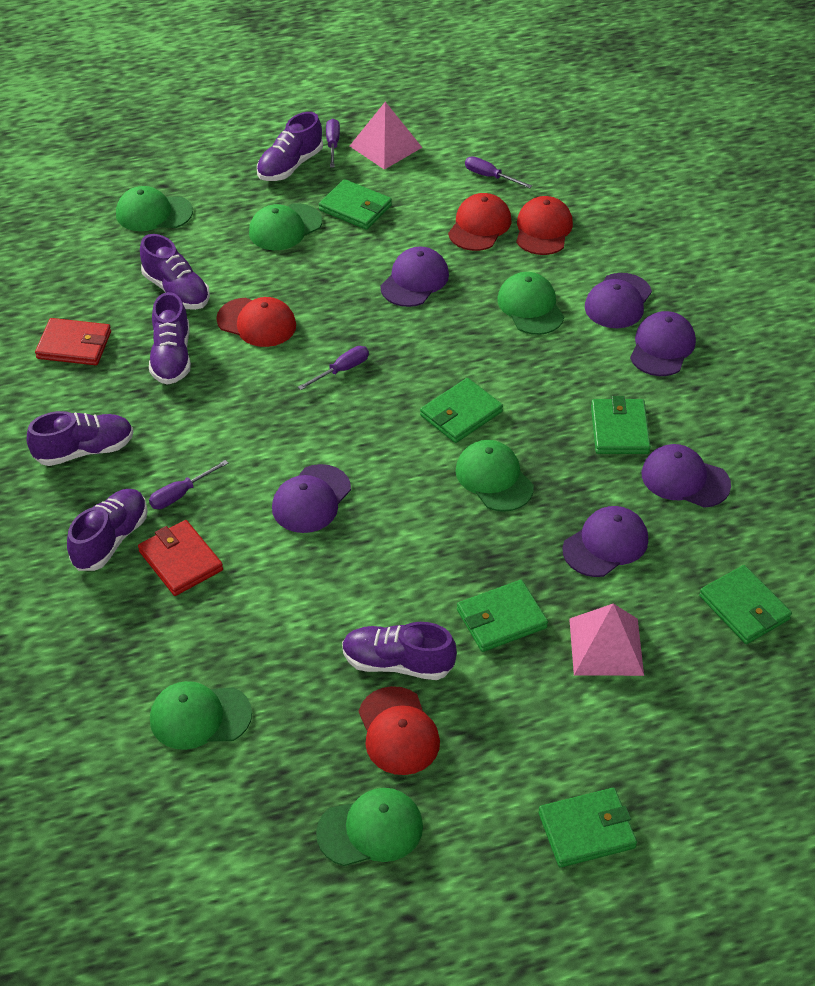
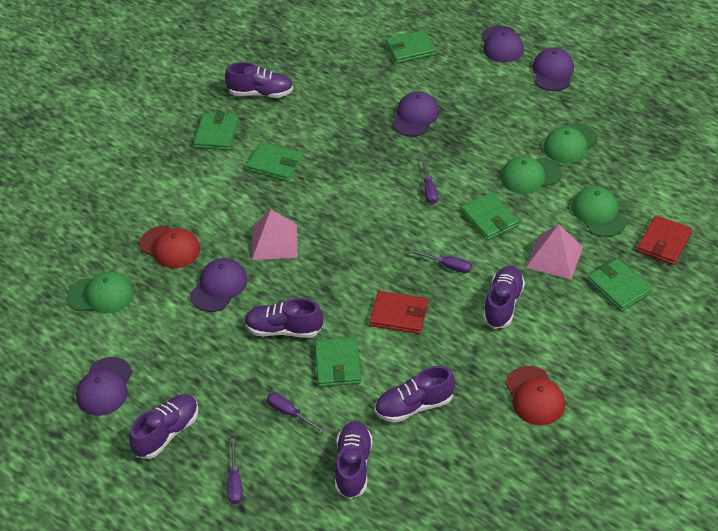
green cap: 6 -> 4
purple cap: 6 -> 5
red cap: 4 -> 2

